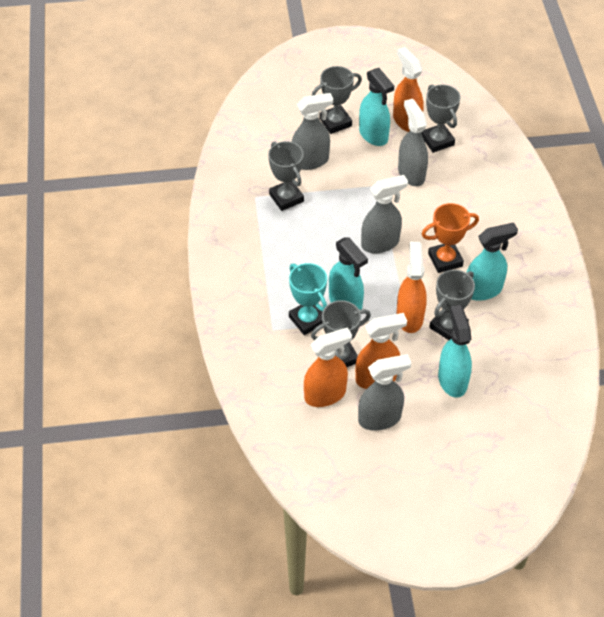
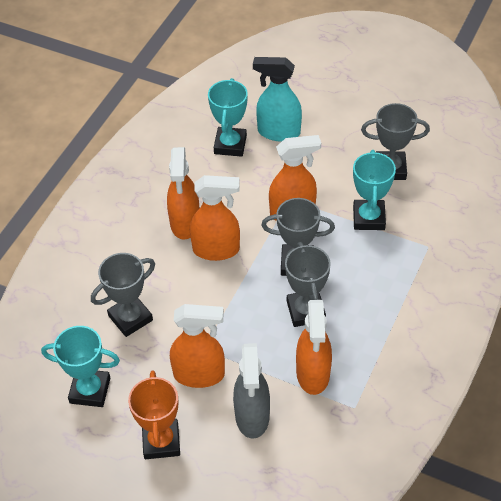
grey spray bottle: 4 -> 1
grey trophy: 5 -> 4
orange spray bottle: 4 -> 5
turquoise spray bottle: 4 -> 1
turquoise trophy: 1 -> 3

